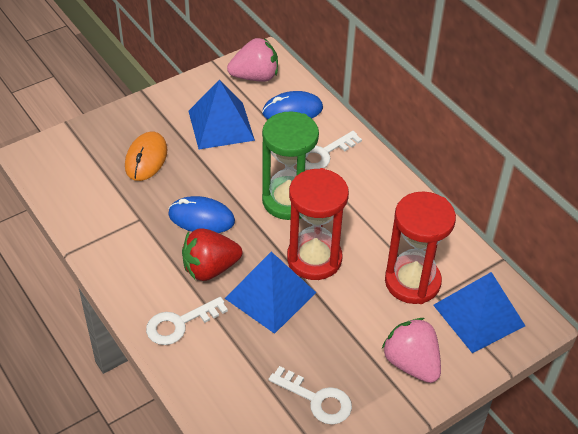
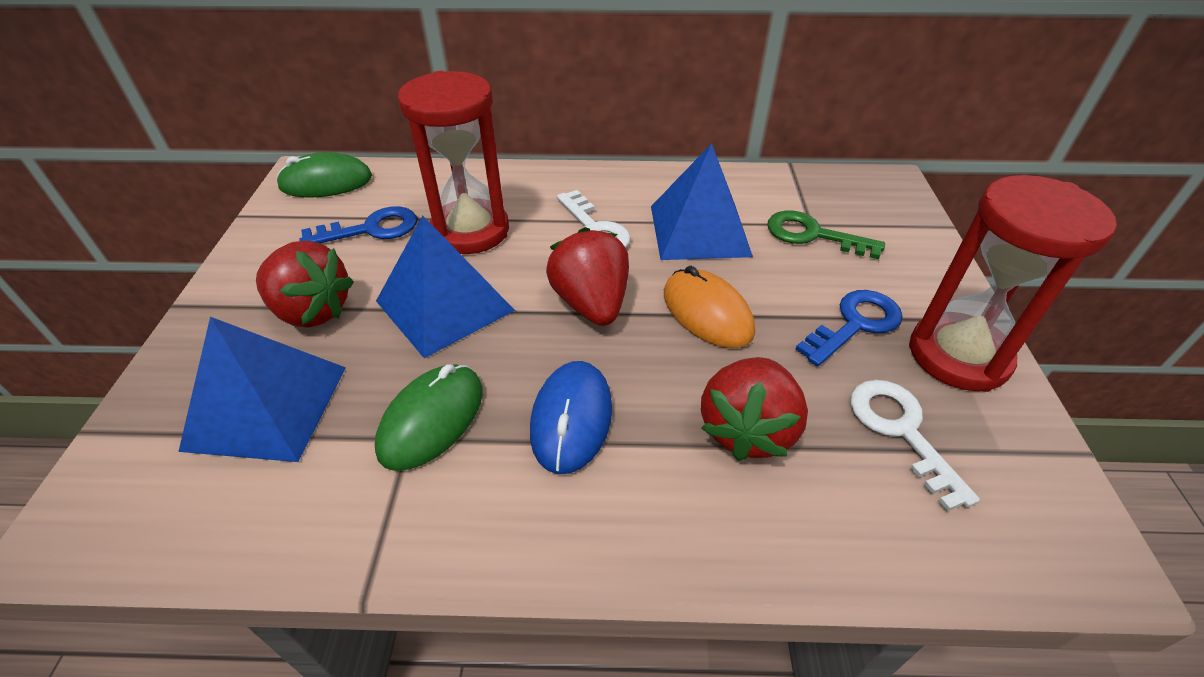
blue key: 0 -> 2
blue mouse: 2 -> 1
green hourglass: 1 -> 0
green key: 0 -> 1
green mouse: 0 -> 2
pink strawberry: 2 -> 0
red strawberry: 1 -> 3
white key: 3 -> 2

